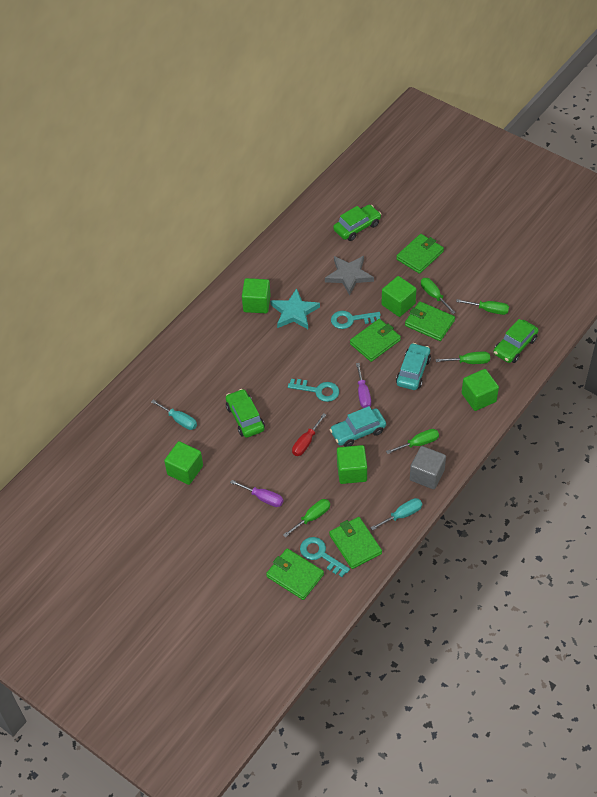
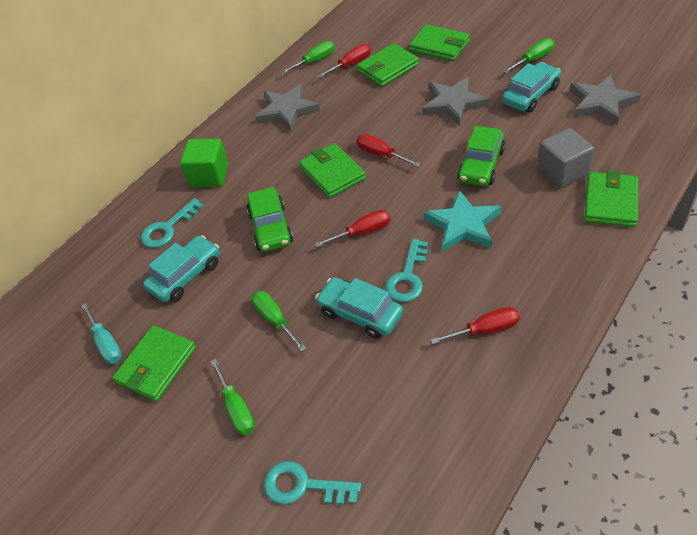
green car: 3 -> 2
green cube: 5 -> 1
green screwdriver: 5 -> 4
grey star: 1 -> 3
purple screwdriver: 2 -> 0
red screwdriver: 1 -> 4
turquoise car: 2 -> 3
turquoise screwdriver: 2 -> 1

